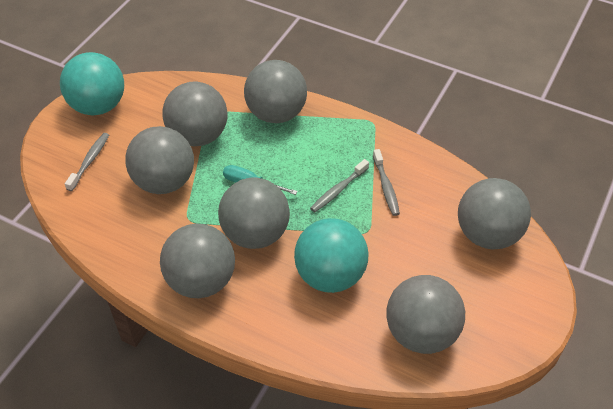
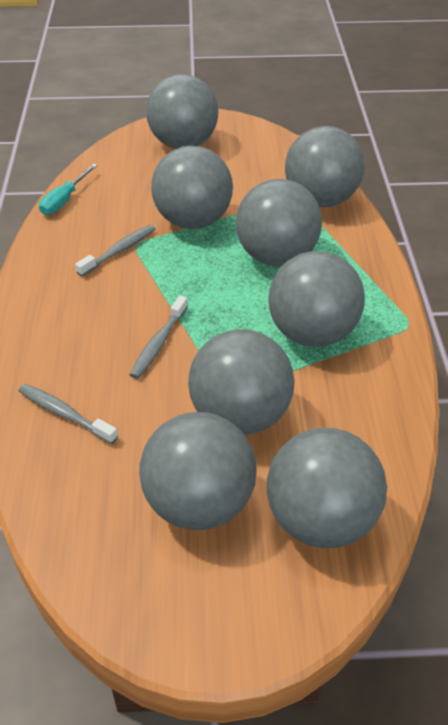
grey ball: 7 -> 8
turquoise ball: 2 -> 0

